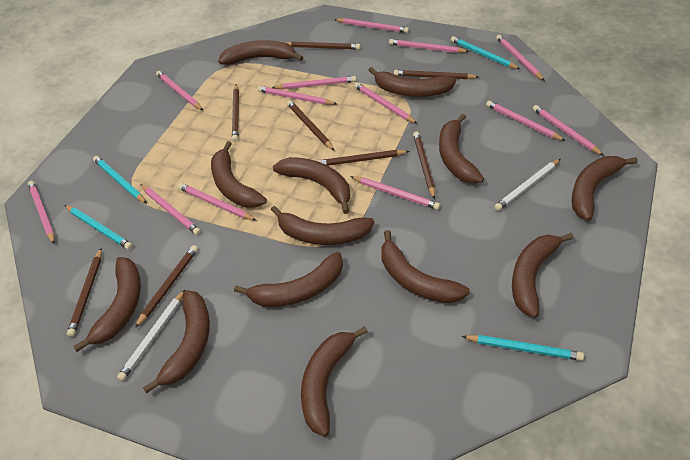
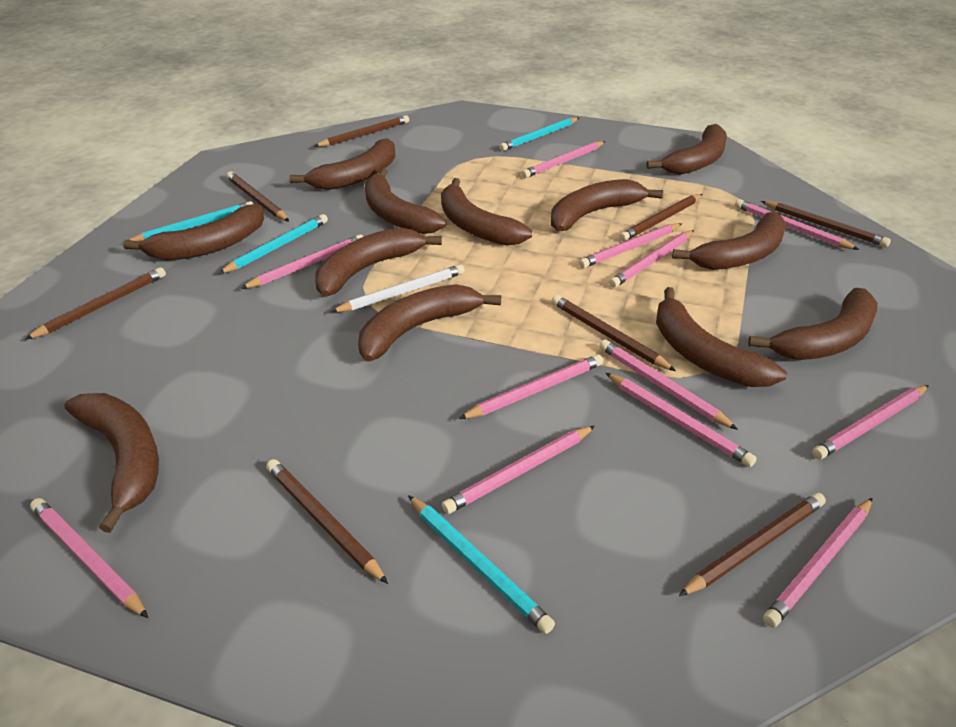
brown banana: 13 -> 12
pink pencil: 13 -> 12
white pencil: 2 -> 1

